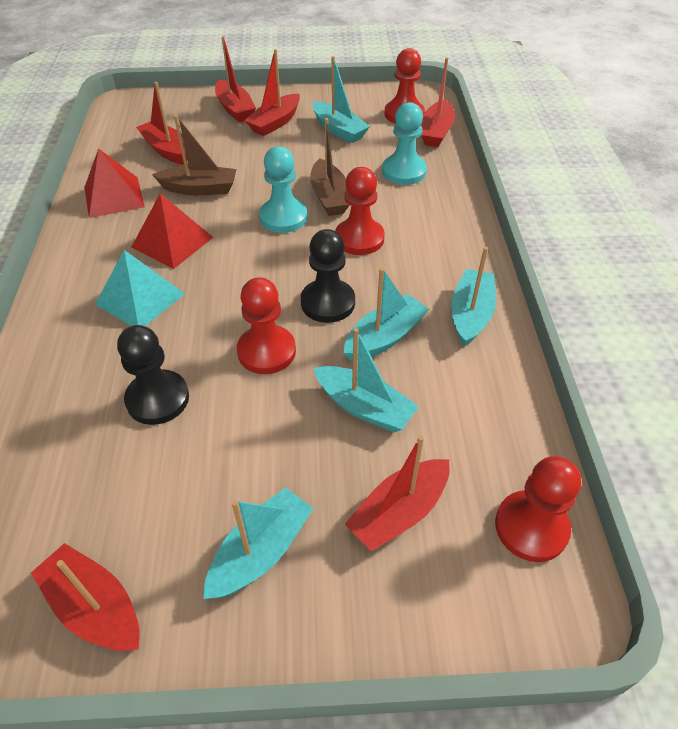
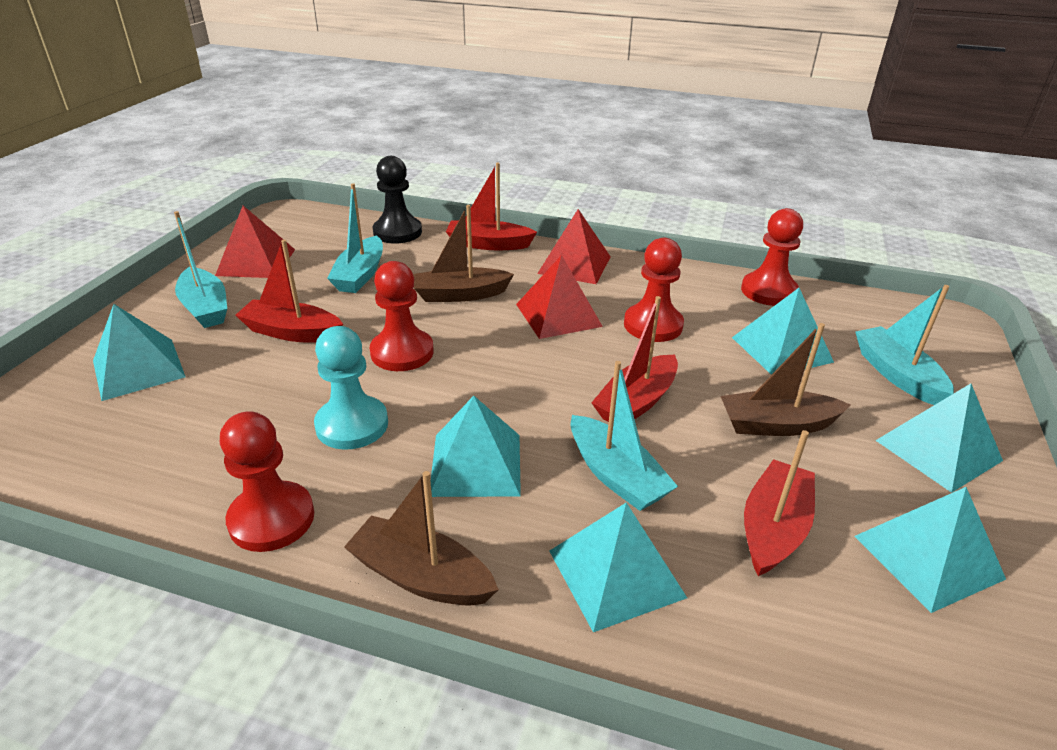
black pawn: 2 -> 1
brown boat: 2 -> 3
red boat: 6 -> 4
red pyramid: 2 -> 3
turquoise boat: 5 -> 4
turquoise pawn: 2 -> 1
turquoise pyramid: 1 -> 6

